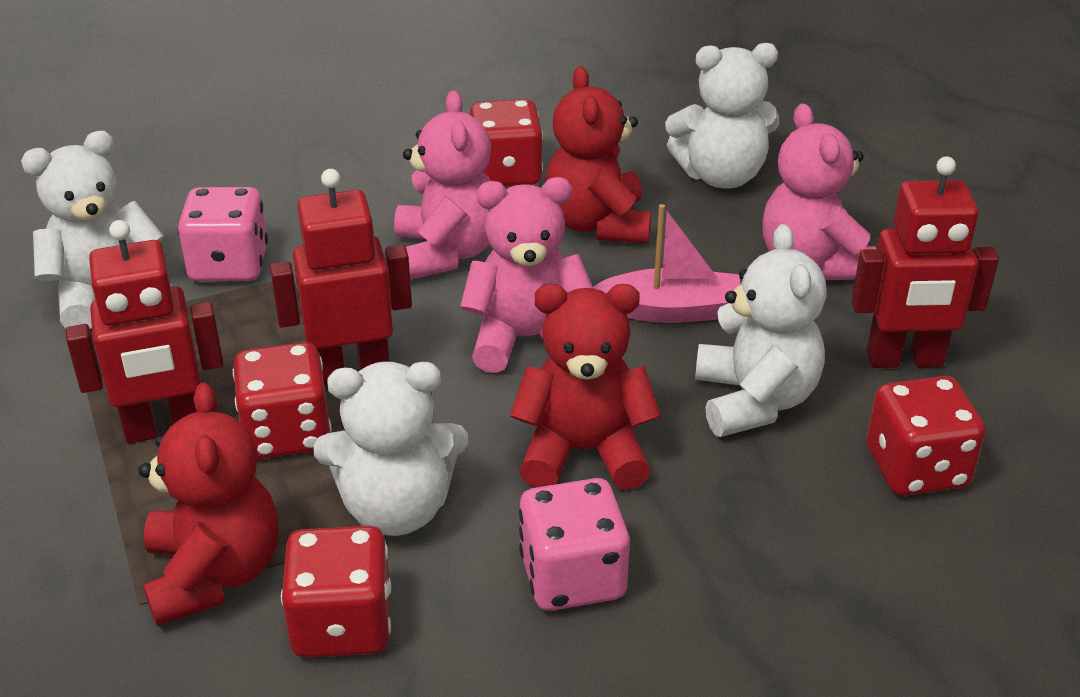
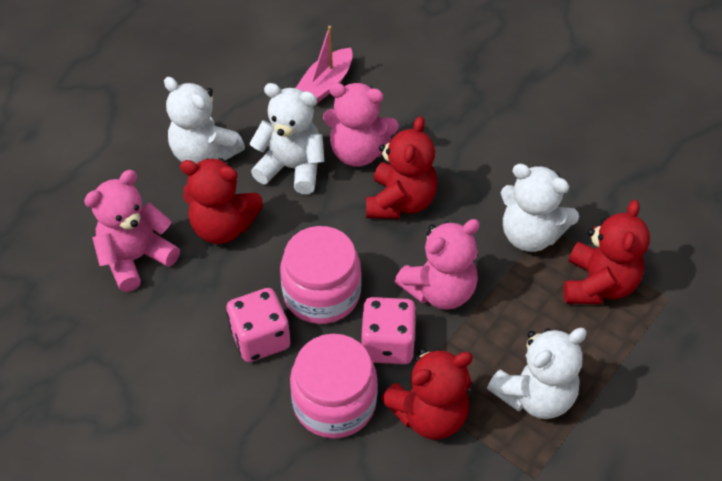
pink jar: 0 -> 2
red dice: 4 -> 0
red robot: 3 -> 0
red teddy bear: 3 -> 4

